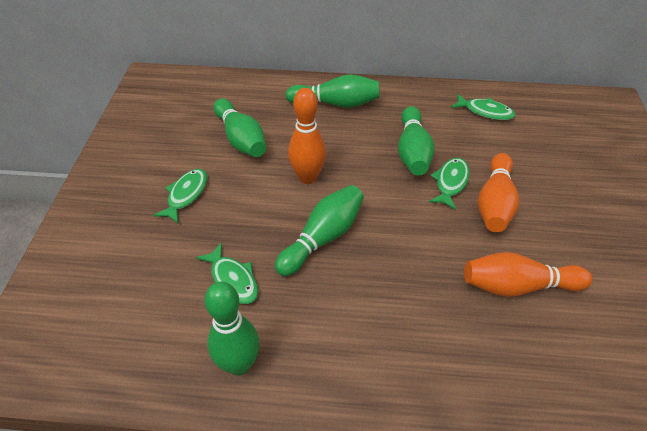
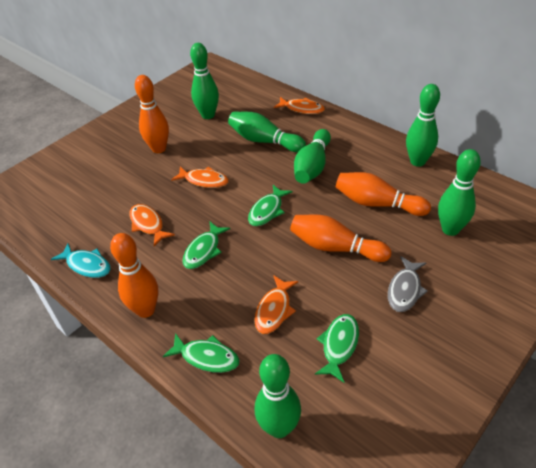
green bowling pin: 5 -> 6
grey fish: 0 -> 1
orange bowling pin: 3 -> 4
orange fish: 0 -> 4
turquoise fish: 0 -> 1

